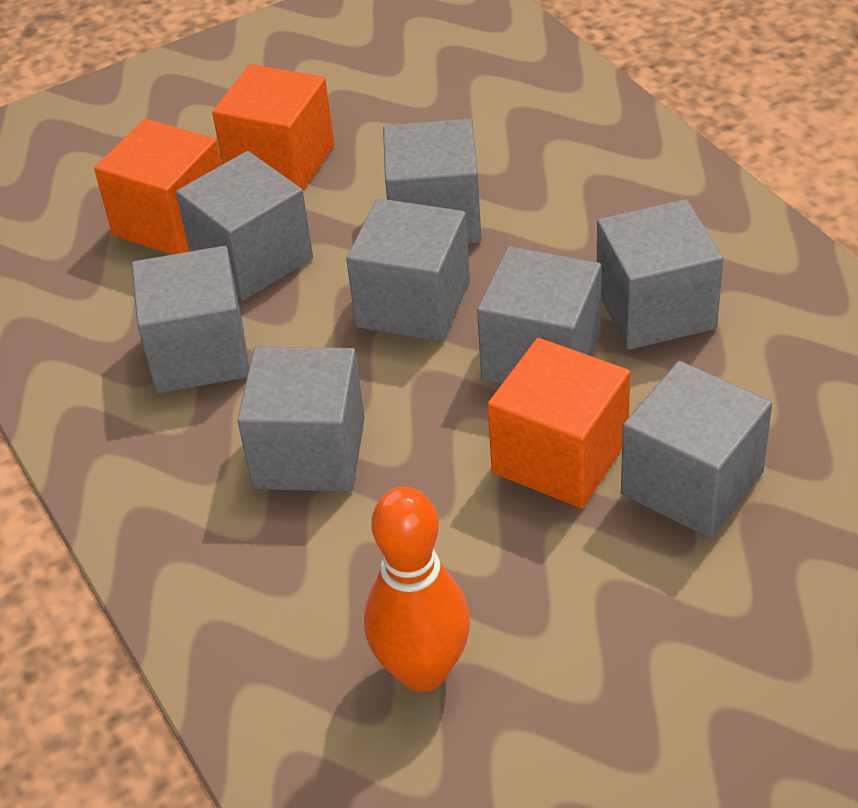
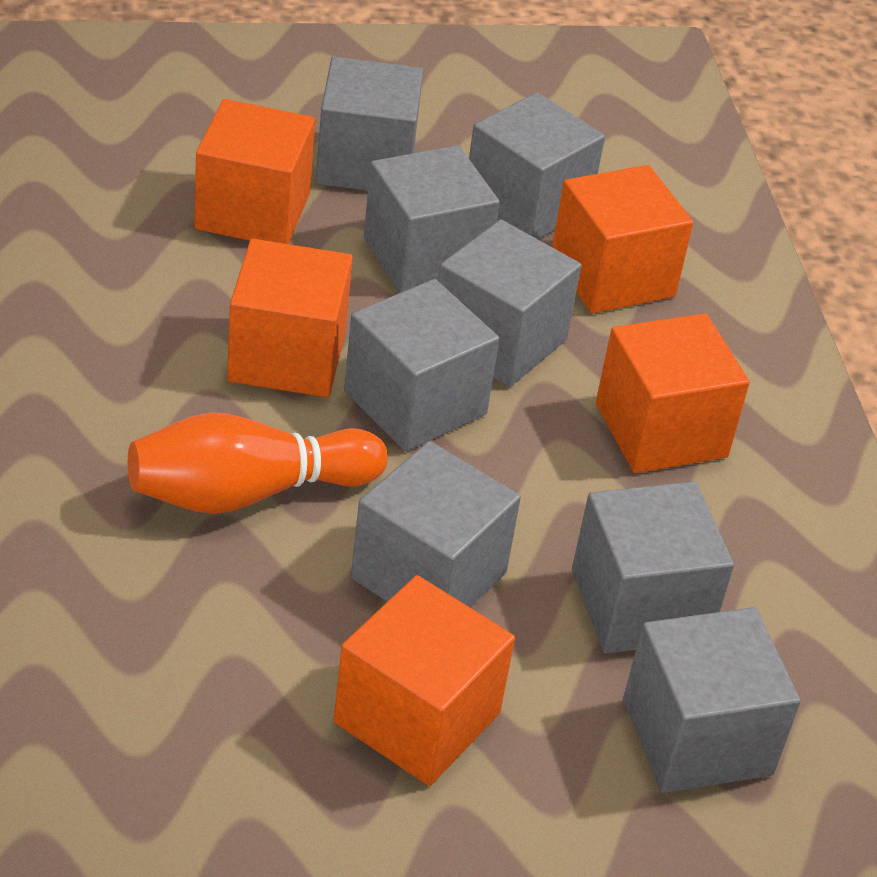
orange cube: 3 -> 5

